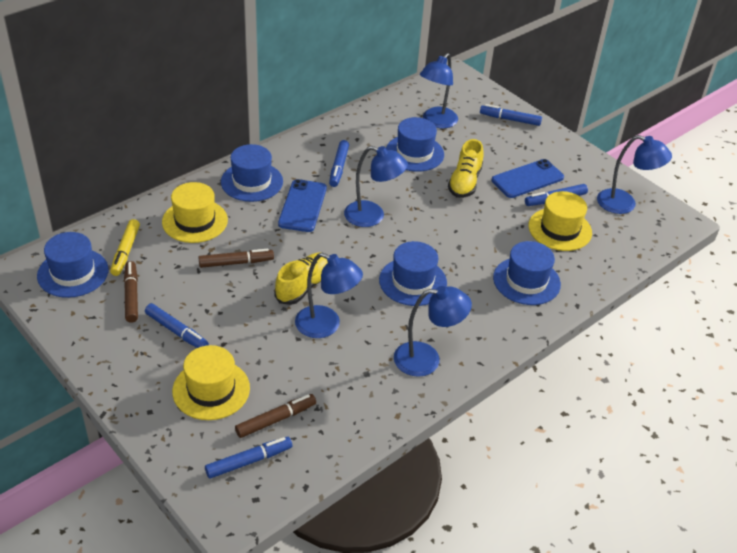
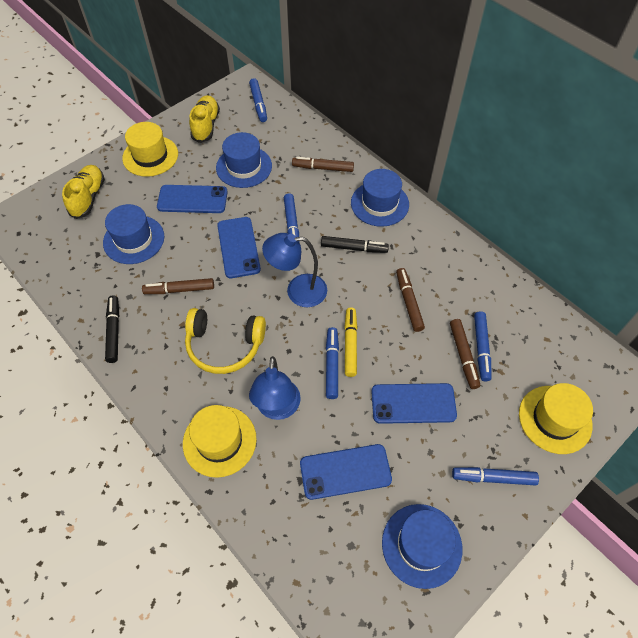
black marker: 0 -> 2
blue hat: 5 -> 4
blue lamp: 5 -> 2
blue phone: 2 -> 4
brown marker: 3 -> 4
yellow headphones: 0 -> 1

